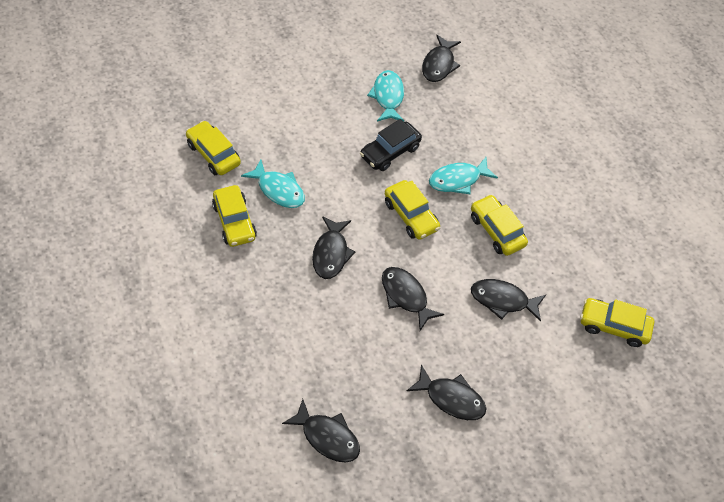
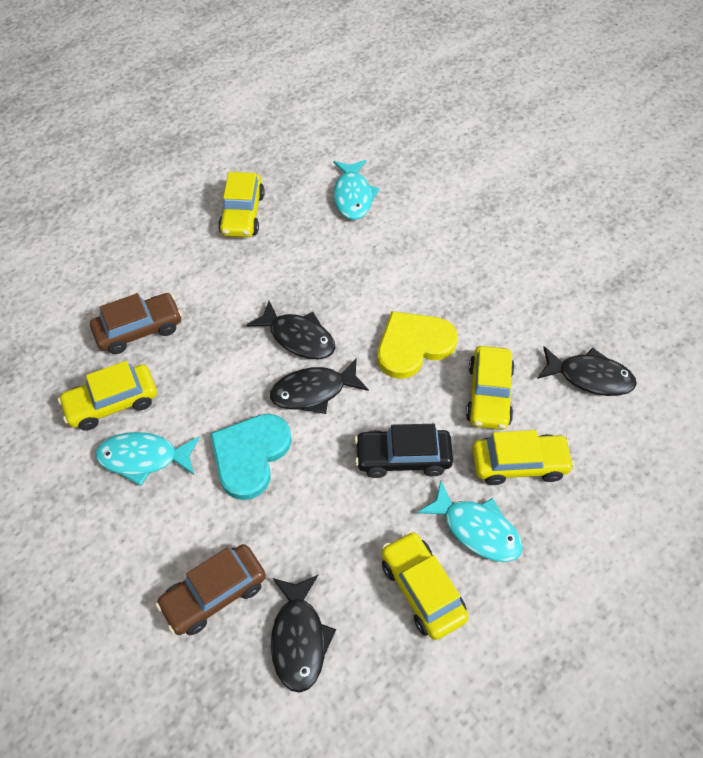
black fish: 6 -> 4
brown car: 0 -> 2
turquoise heart: 0 -> 1
yellow heart: 0 -> 1

